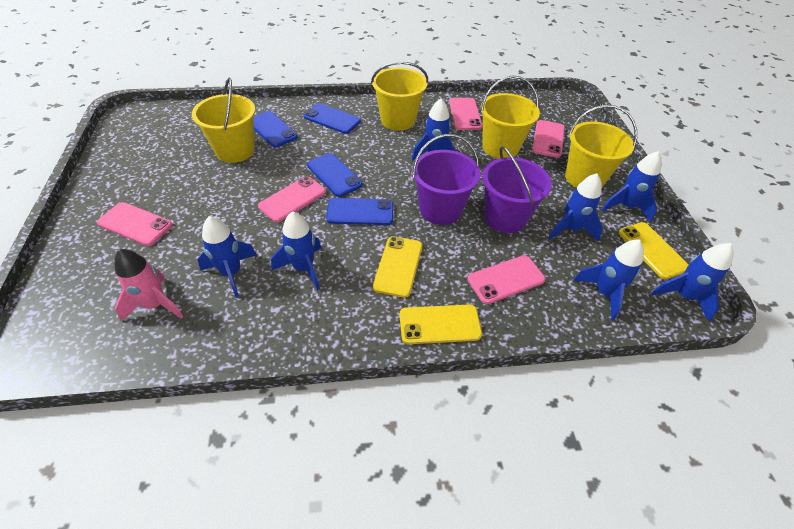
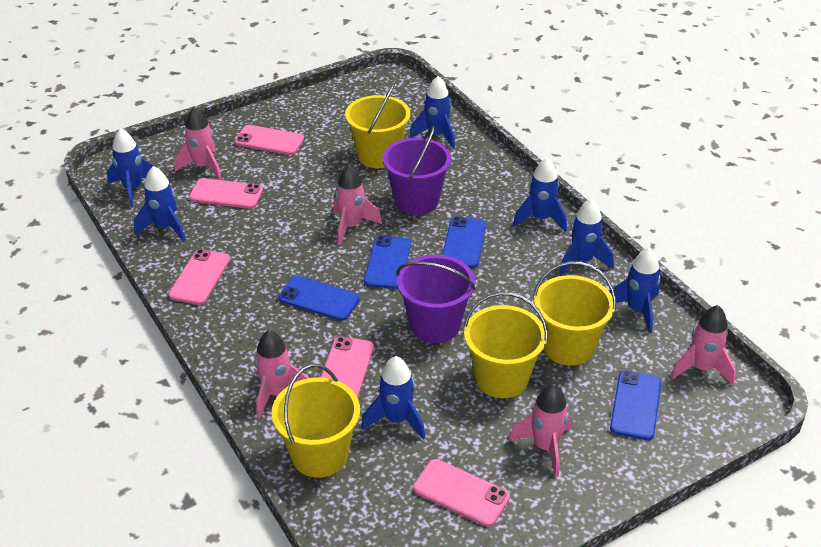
pink rocket: 1 -> 5
yellow phone: 3 -> 0

